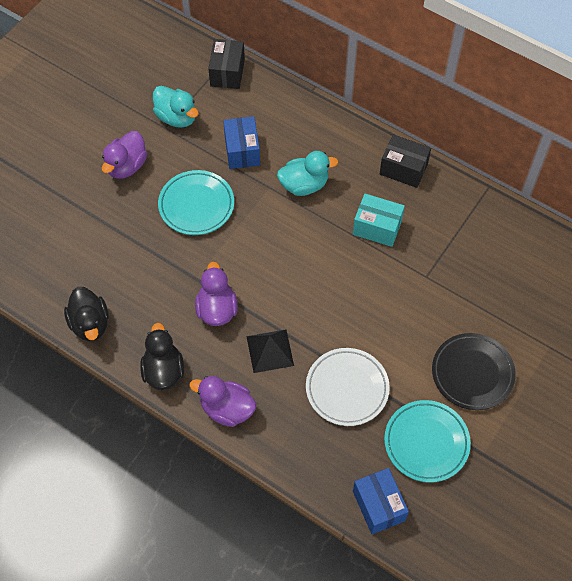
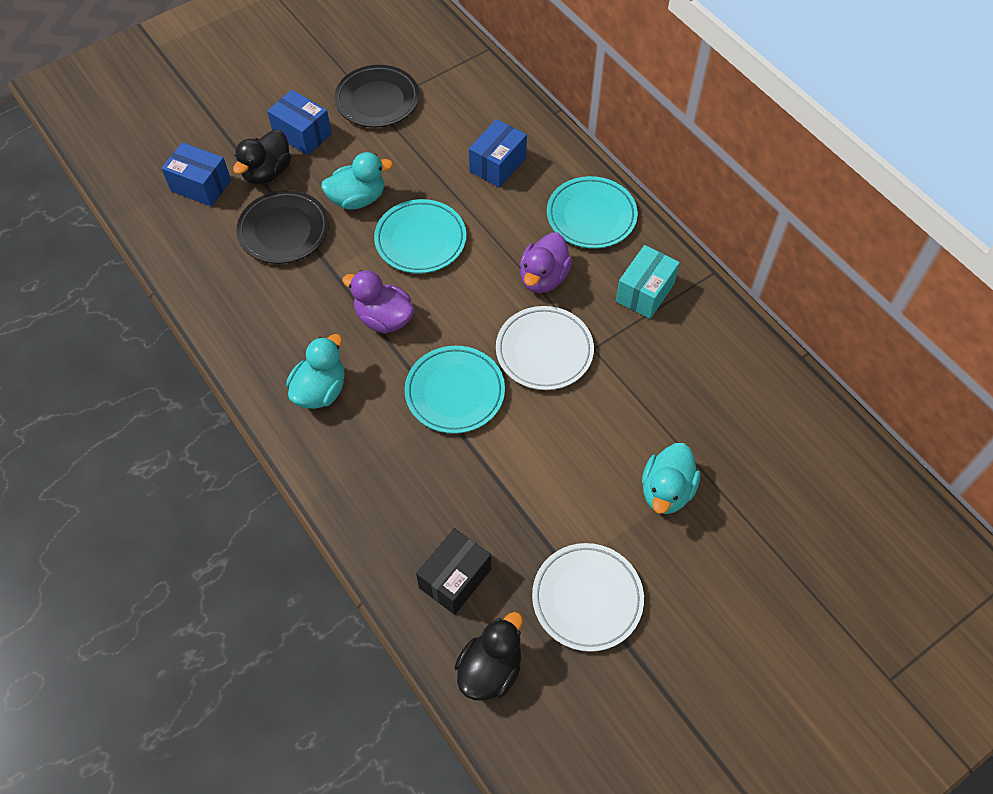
black box: 2 -> 1
black plate: 1 -> 2
black pyramid: 1 -> 0
blue box: 2 -> 3
purple duck: 3 -> 2
turquoise duck: 2 -> 3
turquoise plate: 2 -> 3
white plate: 1 -> 2

